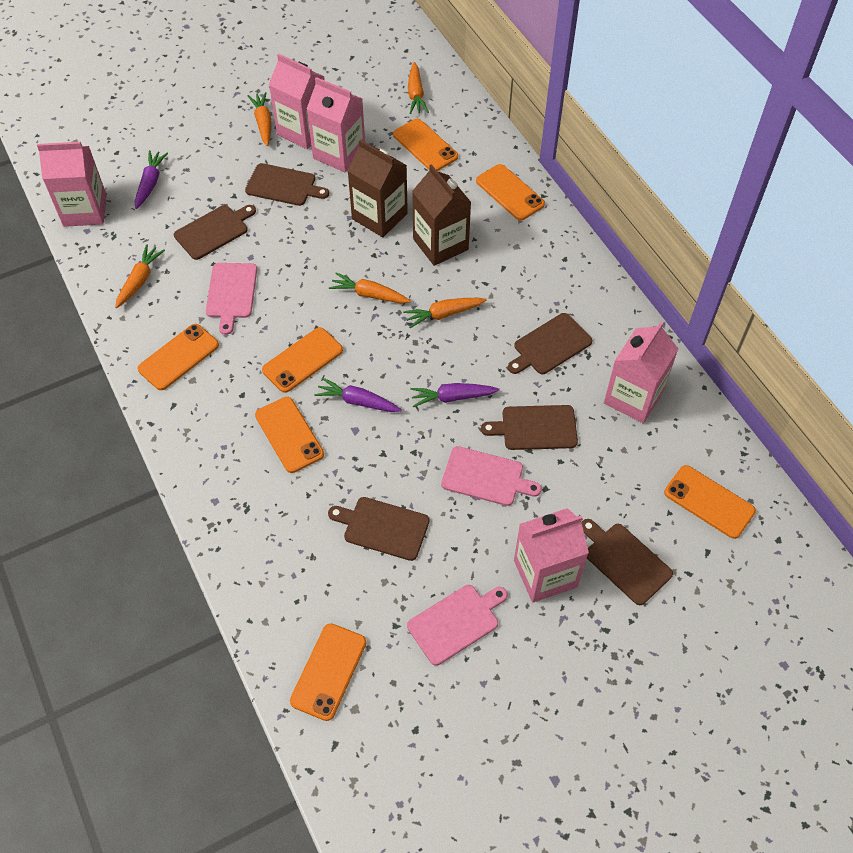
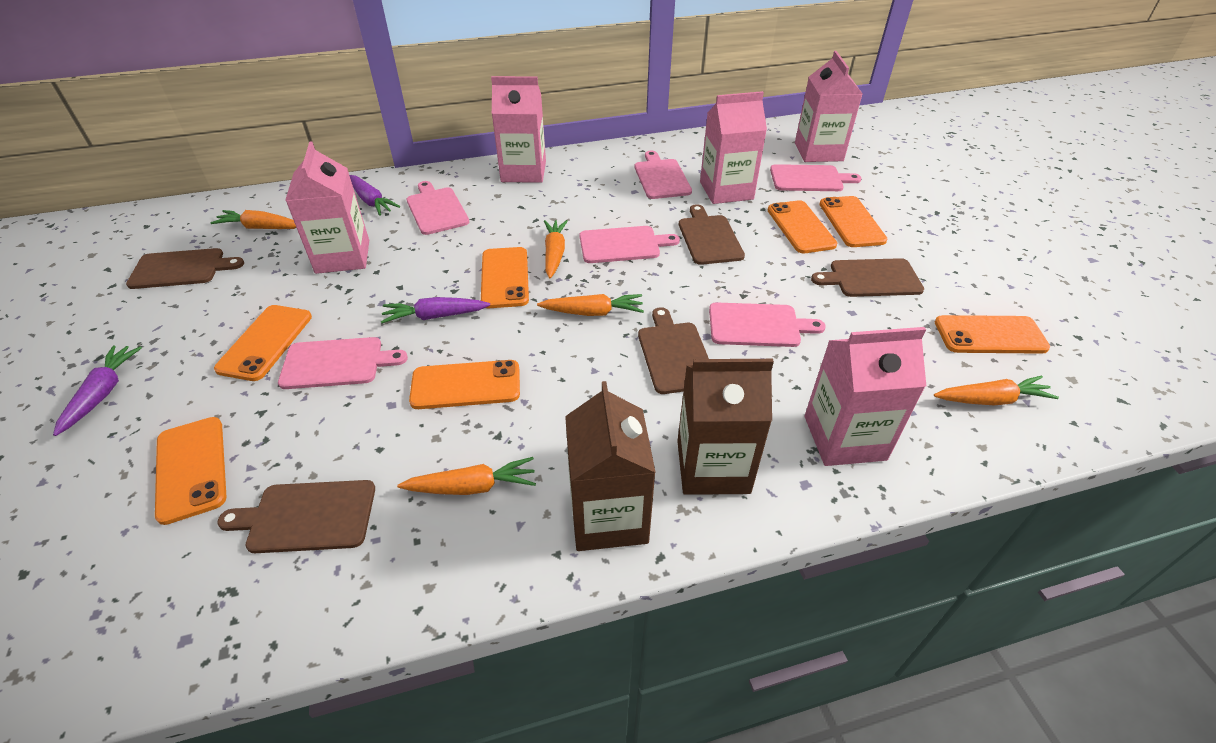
brown cutting board: 6 -> 5
pink cutting board: 3 -> 6

